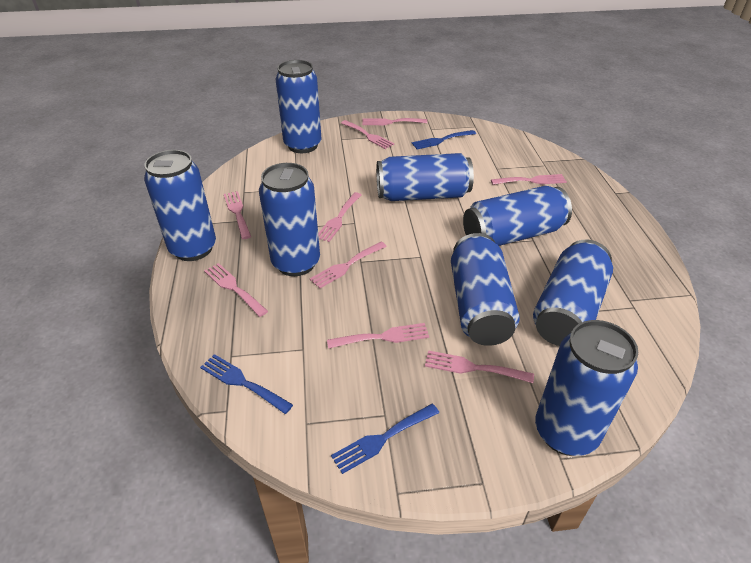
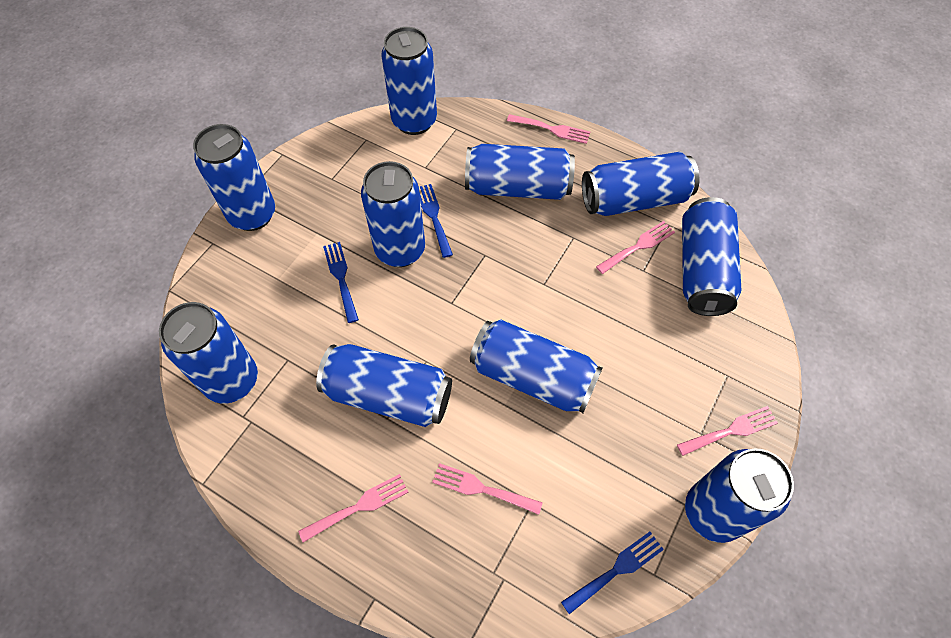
blue can: 8 -> 10
pink fork: 9 -> 5

